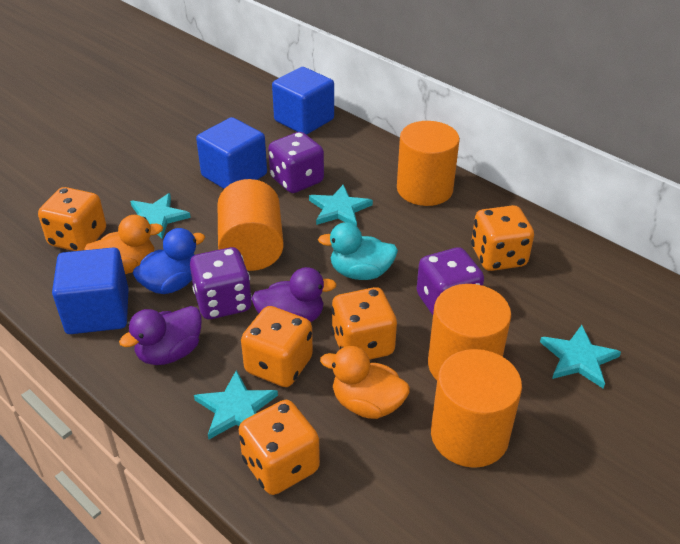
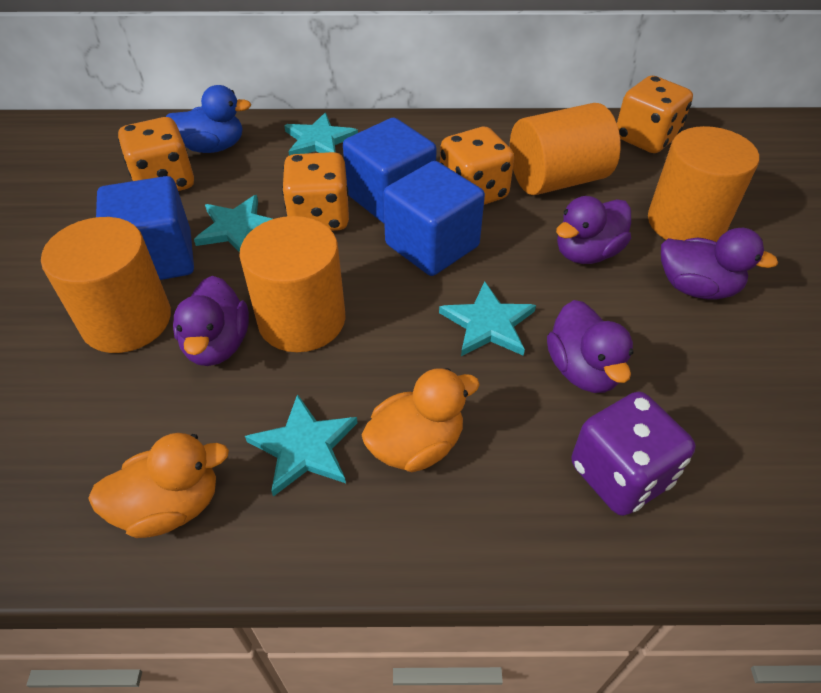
orange dice: 5 -> 4
purple dice: 3 -> 1
purple duck: 2 -> 4
turquoise duck: 1 -> 0

